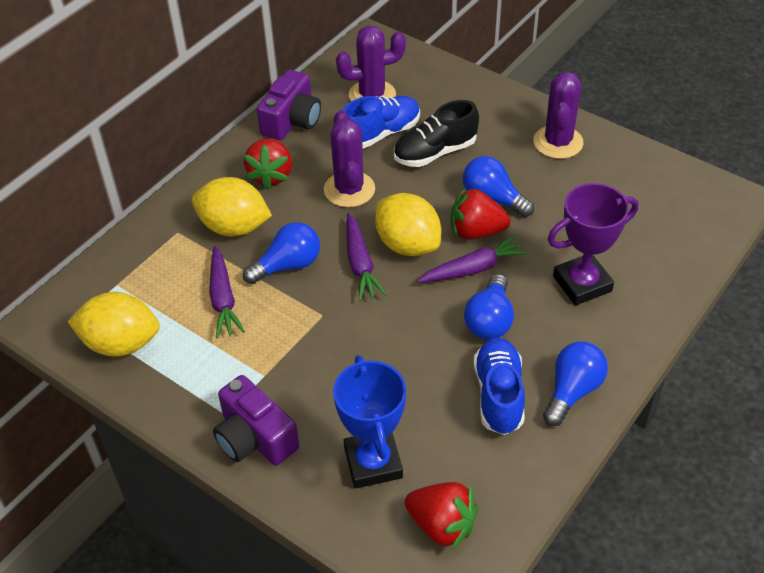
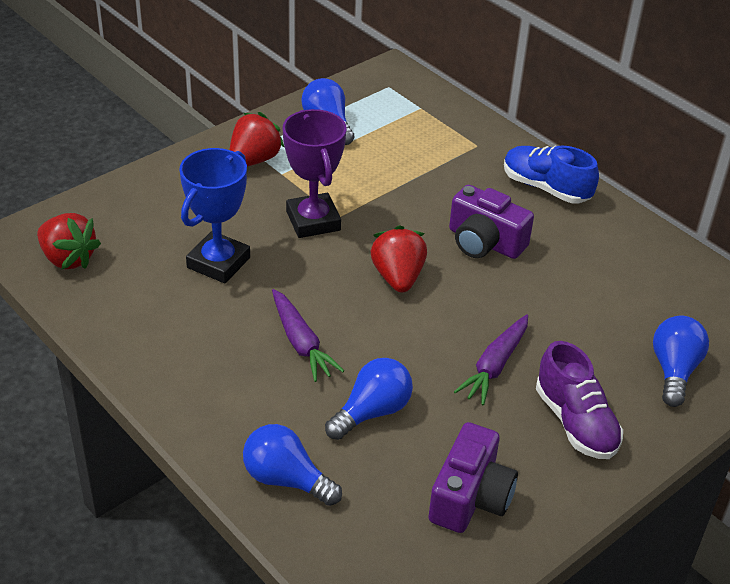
black shoe: 1 -> 0
blue shoe: 2 -> 1
purple cactus: 3 -> 0
purple carrot: 3 -> 2
purple shoe: 0 -> 1
yellow lemon: 3 -> 0

